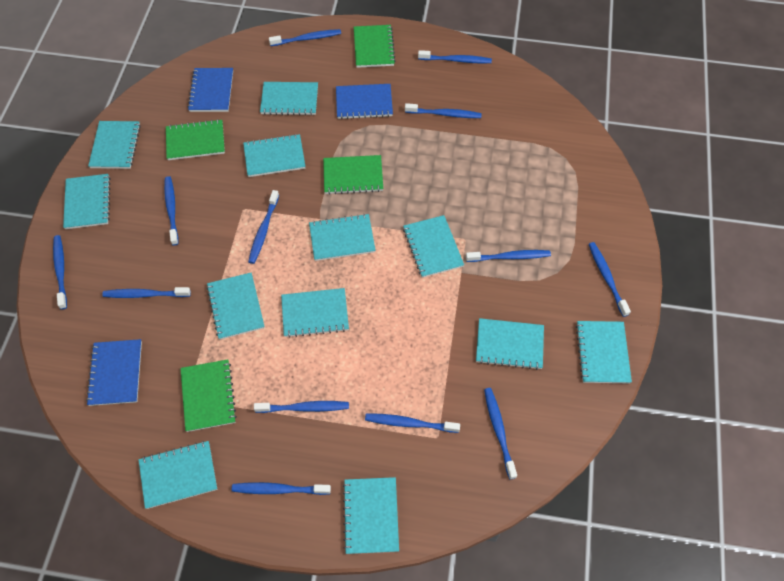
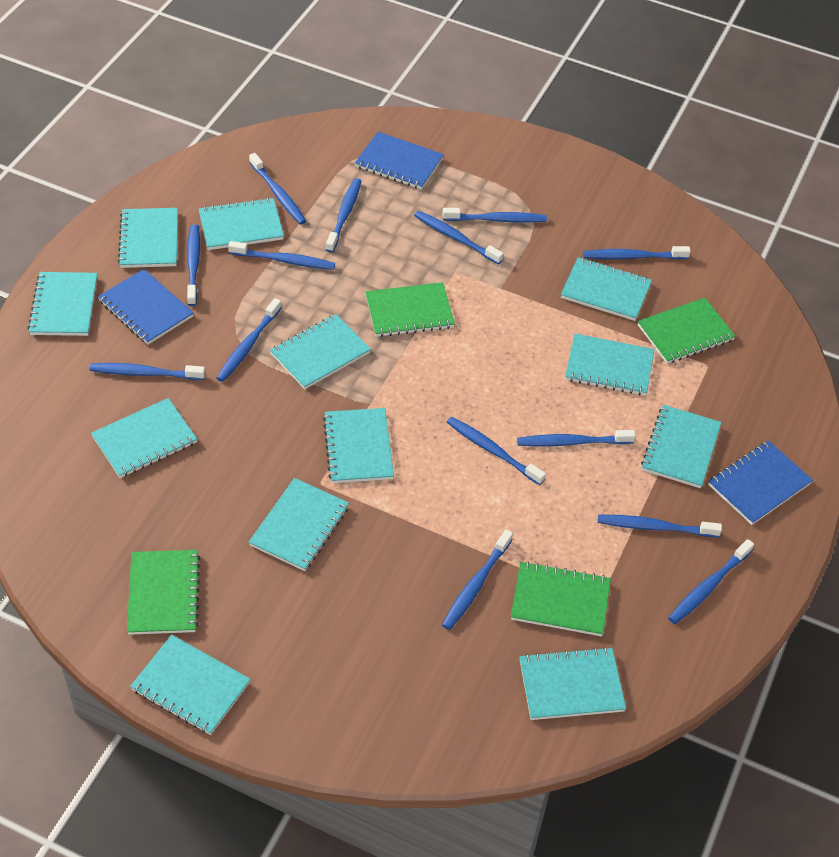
blue toothbrush: 13 -> 14

